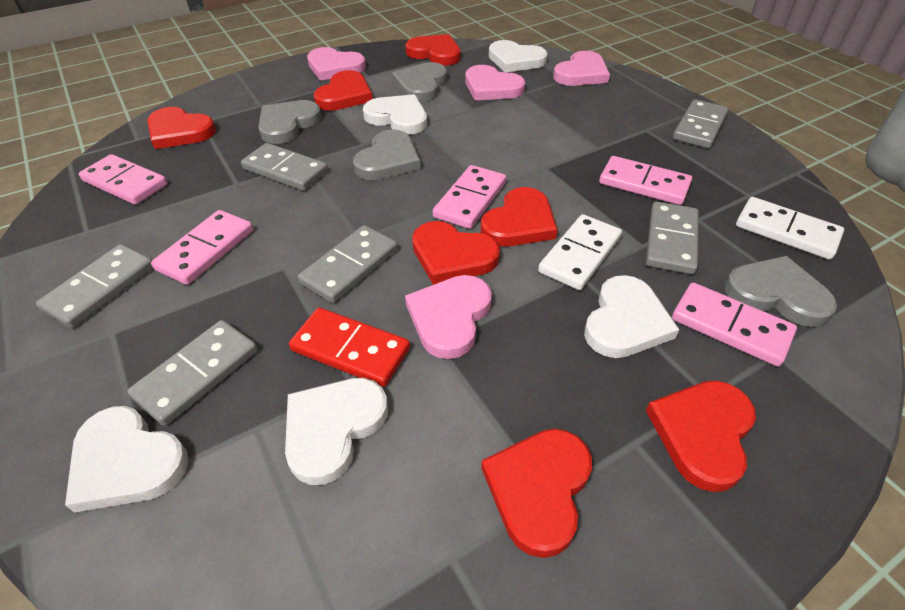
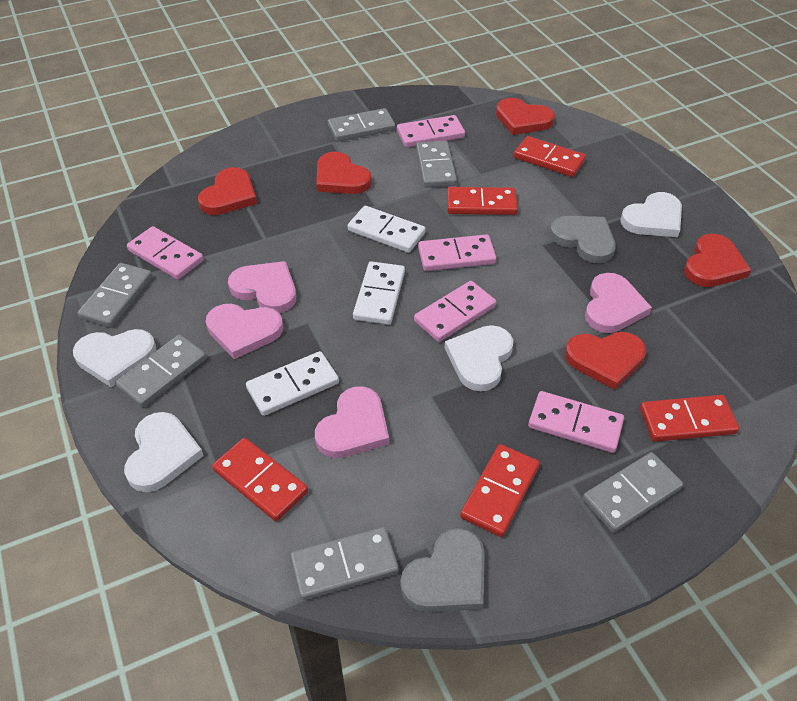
grey heart: 4 -> 2
red domino: 1 -> 5
red heart: 7 -> 5
white domino: 2 -> 3
white heart: 5 -> 4

